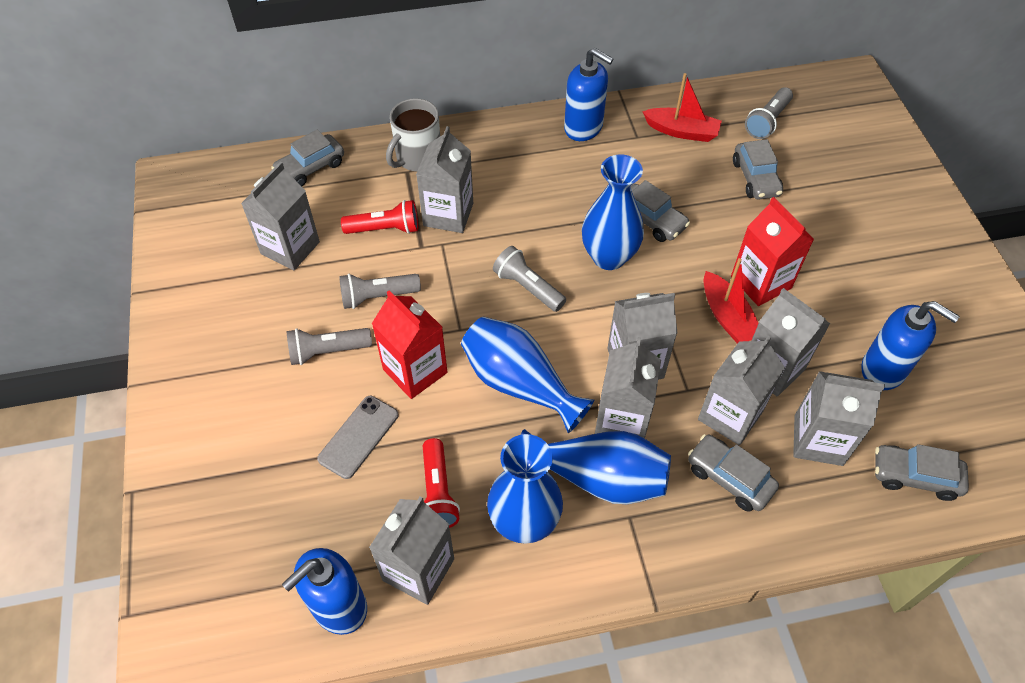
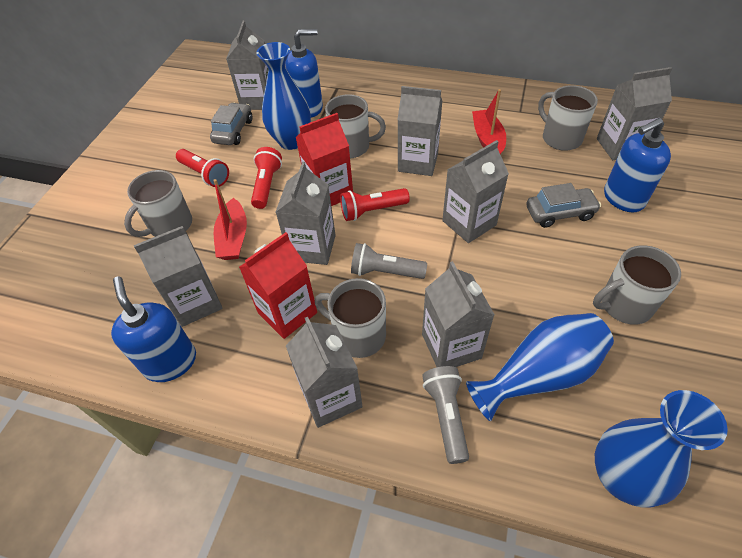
blue vase: 4 -> 3
grey car: 5 -> 2
grey flashlight: 4 -> 2
grey mug: 1 -> 5
grey phone: 1 -> 0
red flashlight: 2 -> 3

